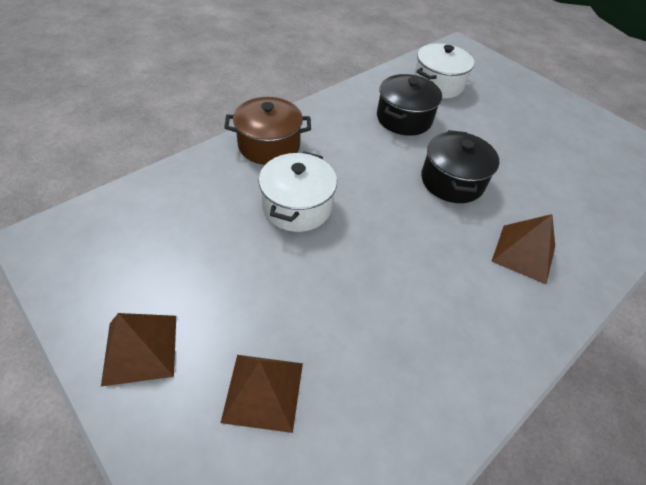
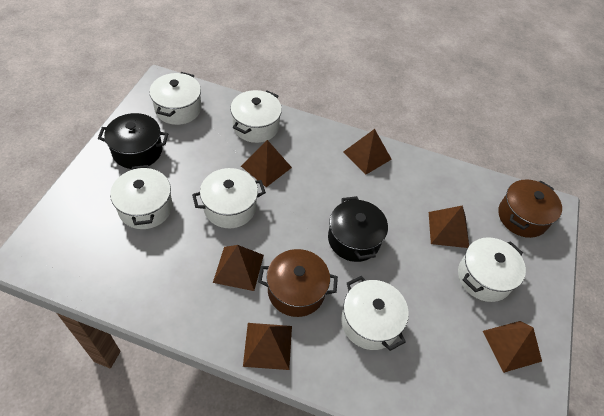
brown pot: 1 -> 2
brown pyramid: 3 -> 6
white pot: 2 -> 6

